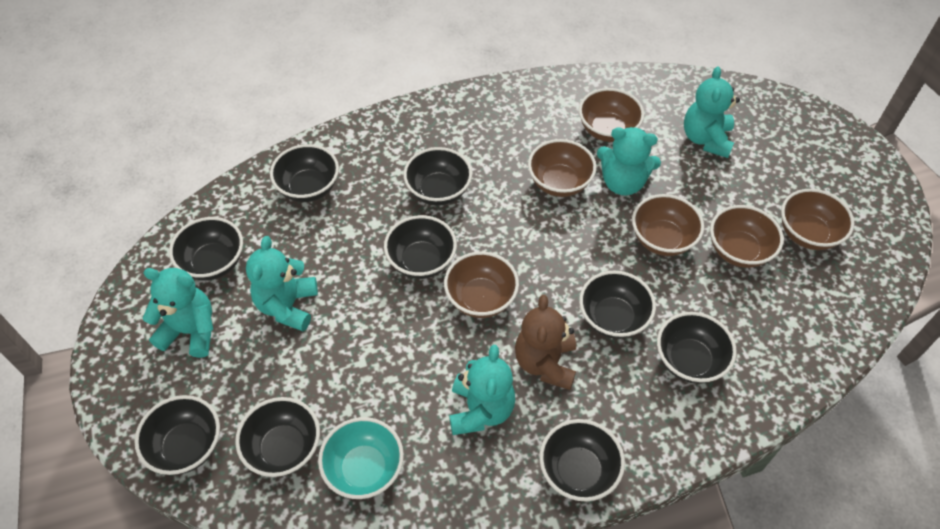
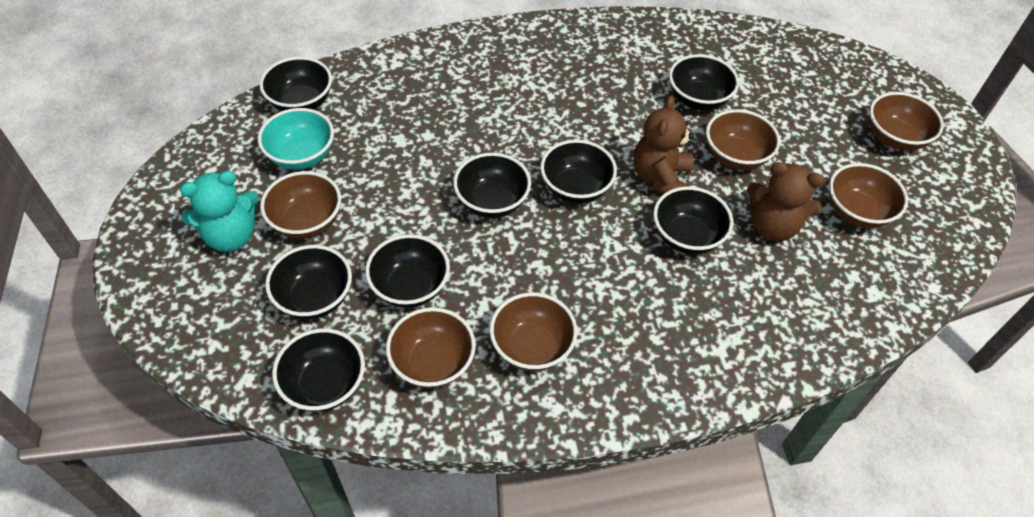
black bowl: 9 -> 8
brown teddy bear: 1 -> 2
turquoise teddy bear: 5 -> 1

